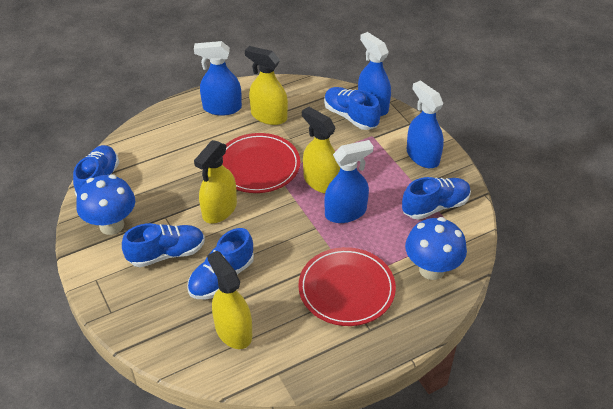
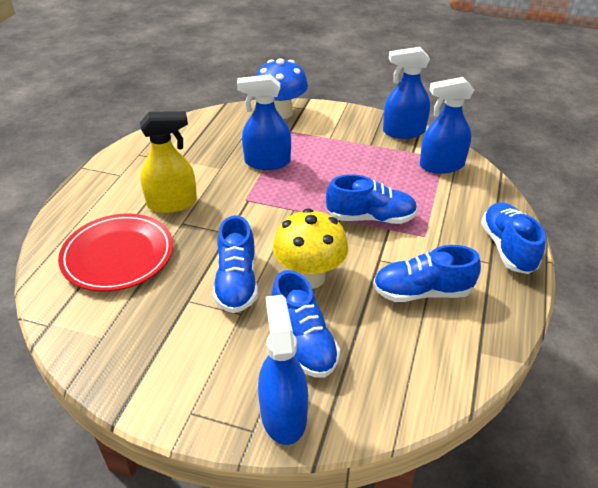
blue mushroom: 2 -> 1
red plate: 2 -> 1
yellow mushroom: 0 -> 1
yellow spray bottle: 4 -> 1

